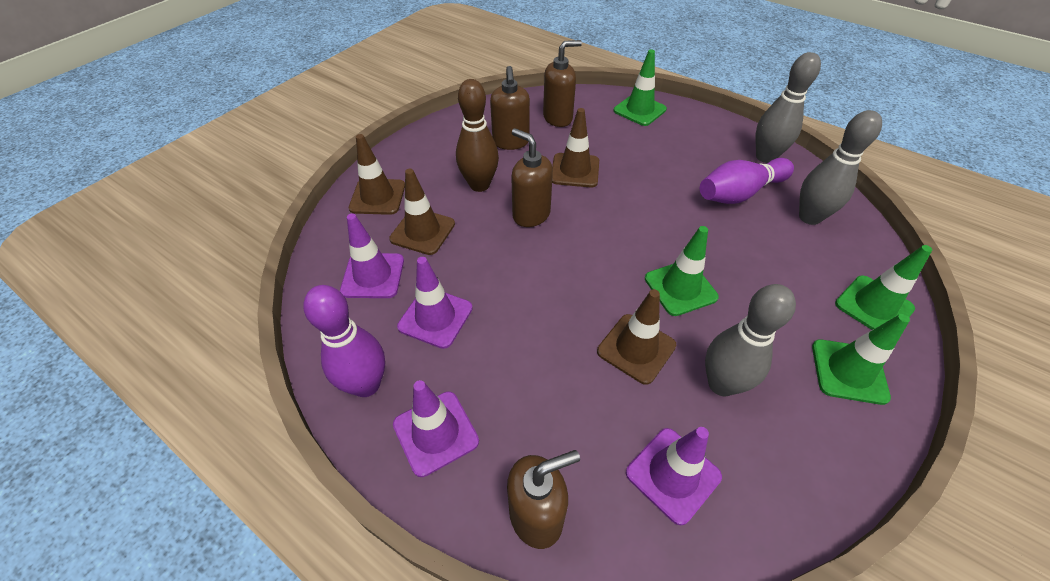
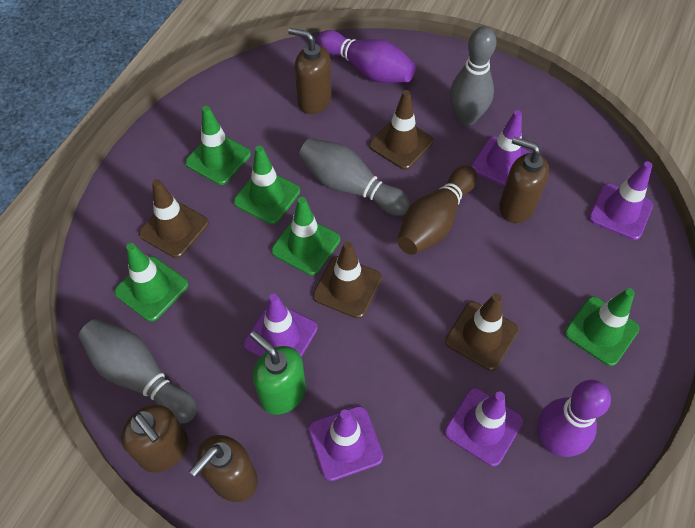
green soap dispenser: 0 -> 1
green traffic cone: 4 -> 5
purple traffic cone: 4 -> 5

